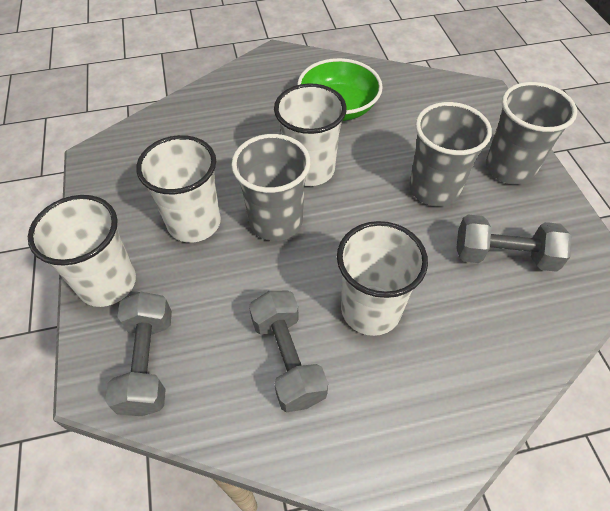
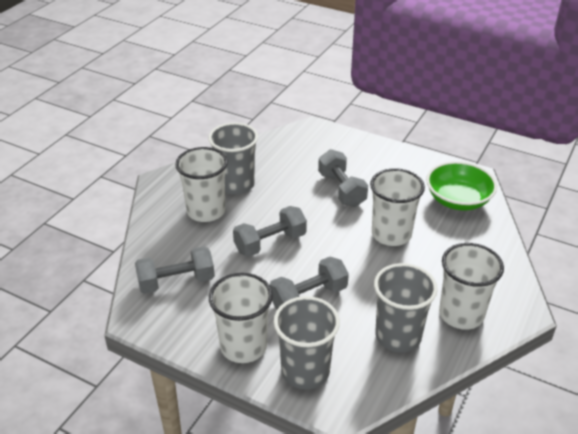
grey dumbbell: 3 -> 4

